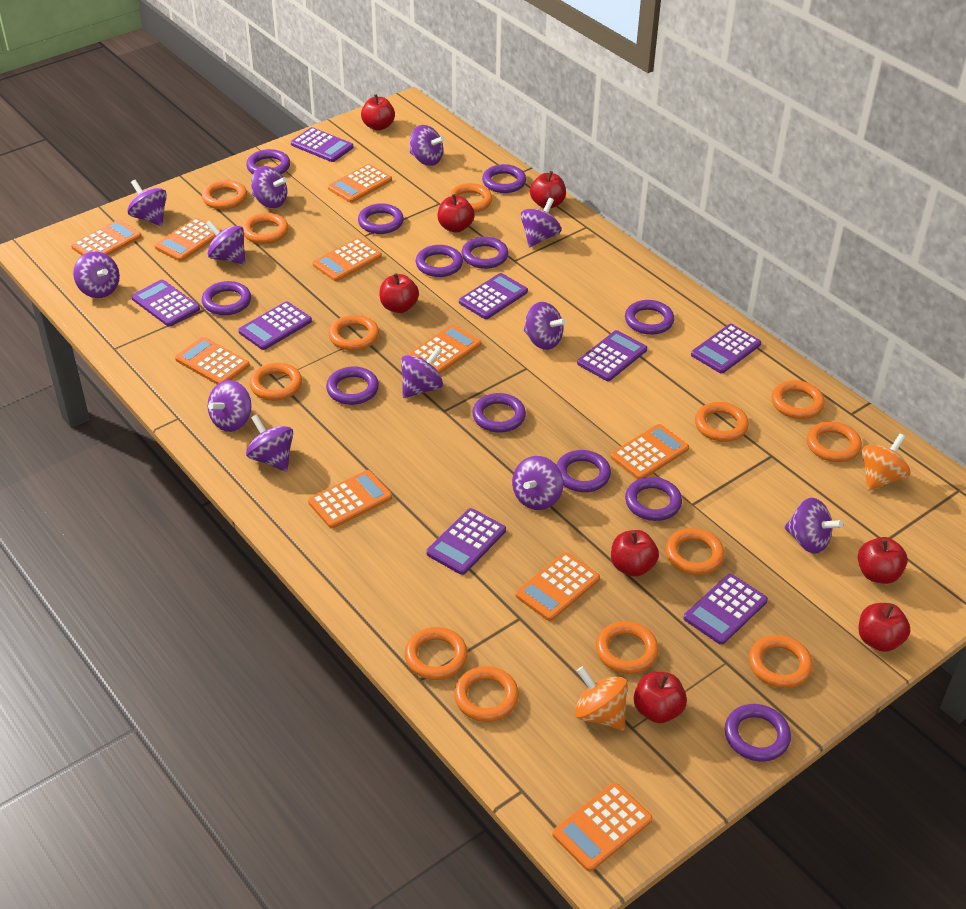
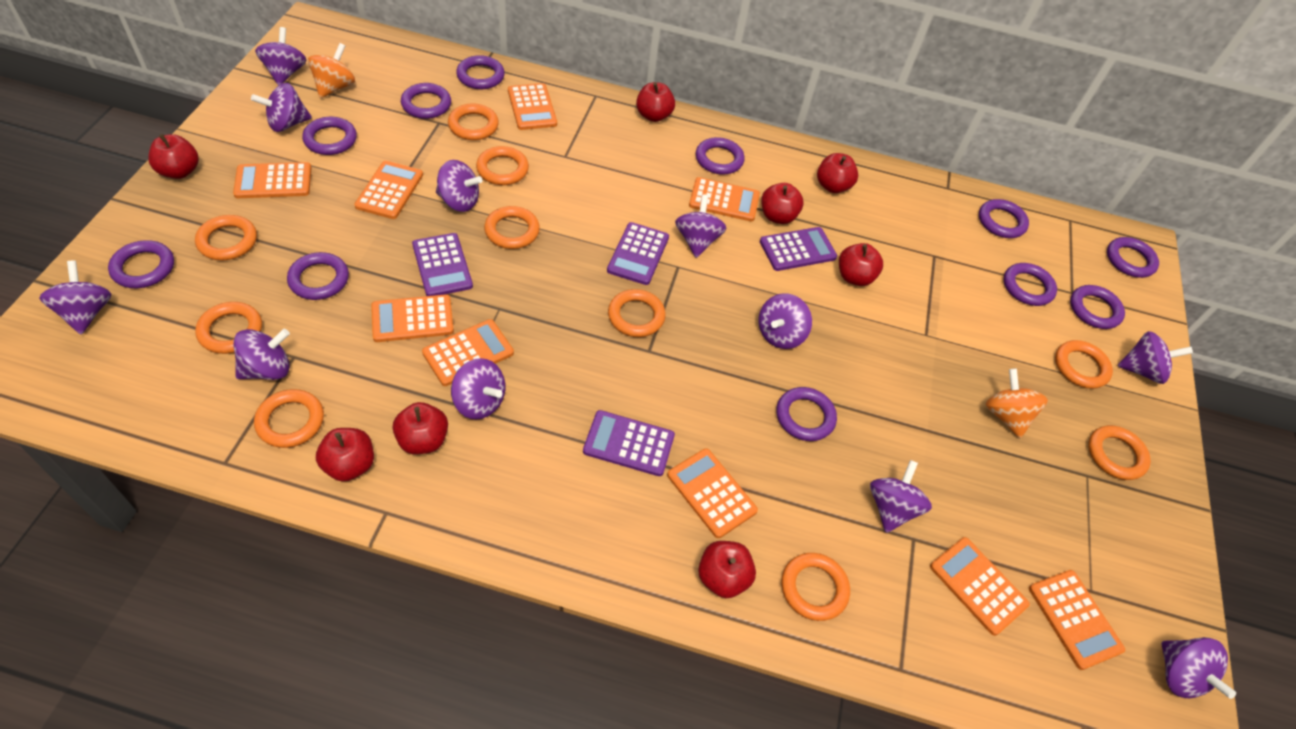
orange calculator: 10 -> 9
orange ring: 13 -> 10
purple calculator: 8 -> 4
purple ring: 12 -> 11
purple spinning top: 12 -> 11

